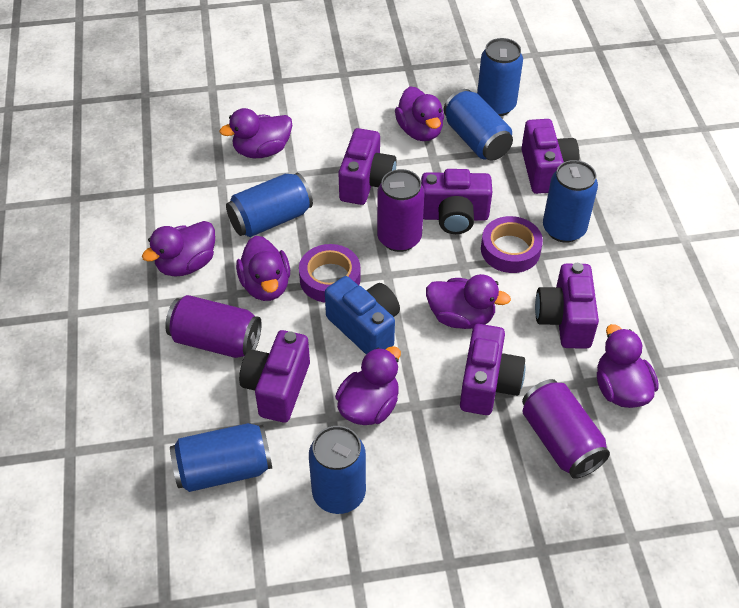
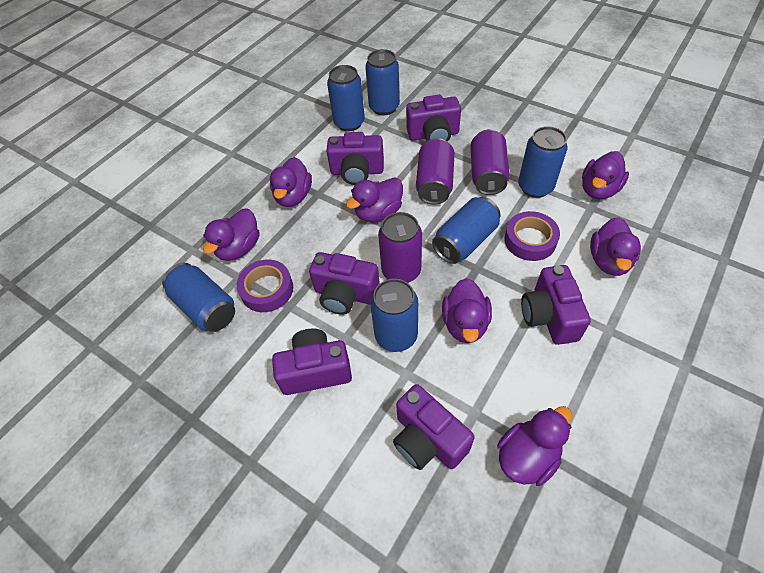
blue camera: 1 -> 0

